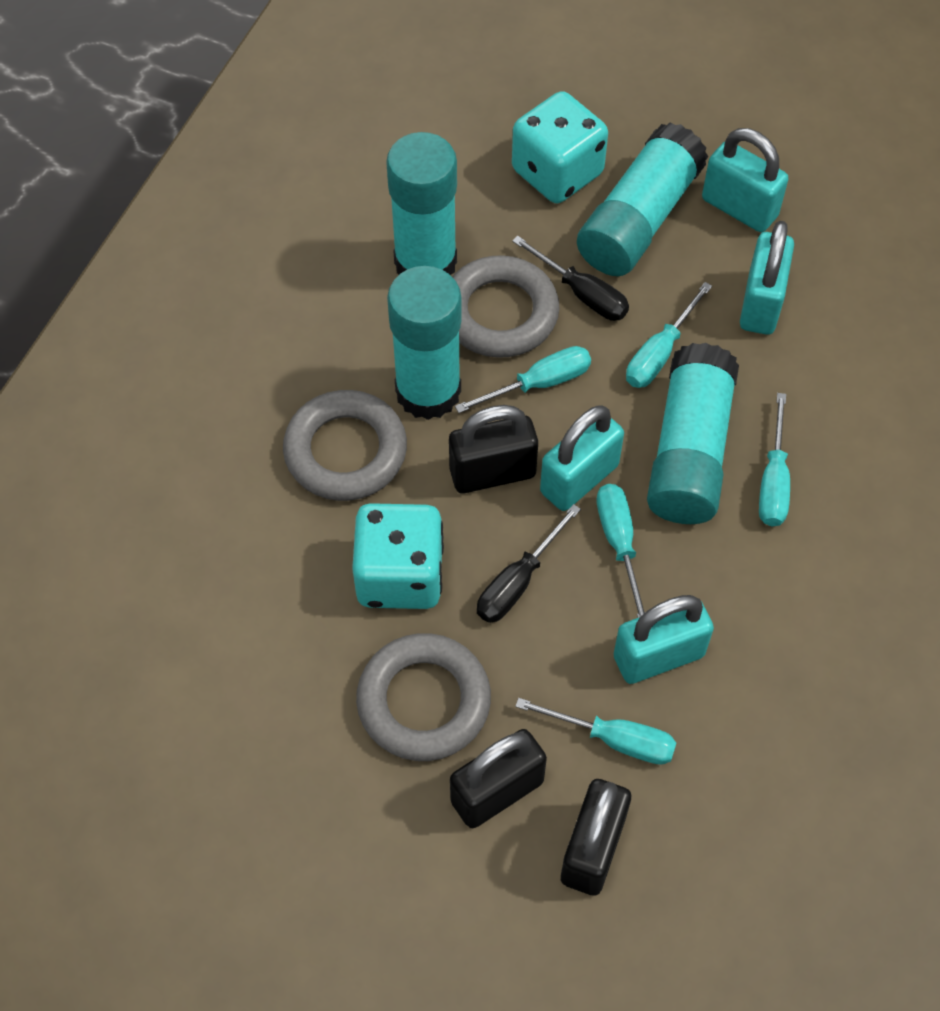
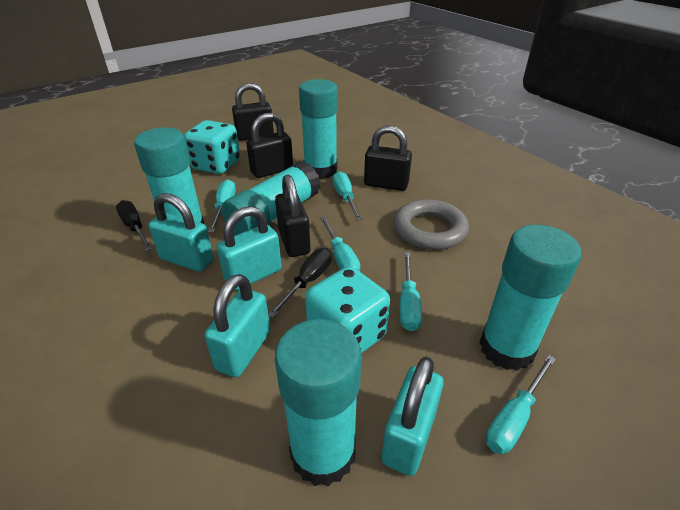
black padlock: 3 -> 4
grey ring: 3 -> 1
turquoise glue stick: 4 -> 5

